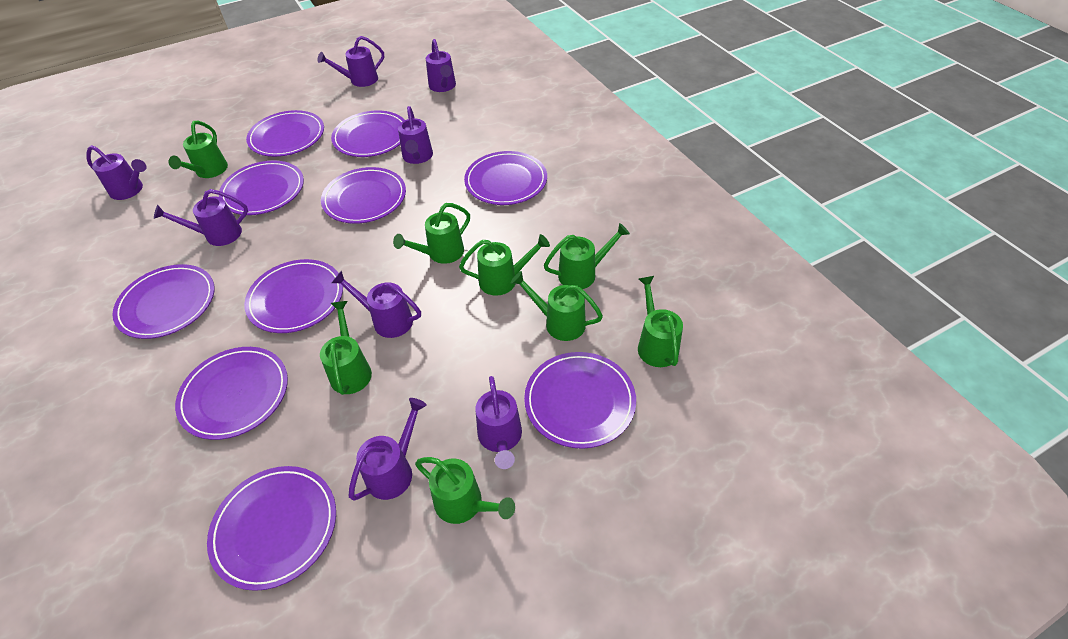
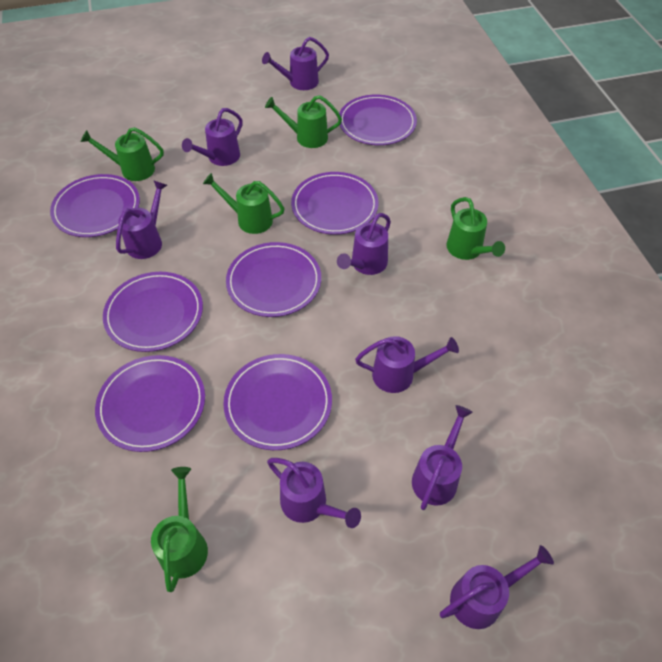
green watering can: 8 -> 5
purple plate: 10 -> 7

